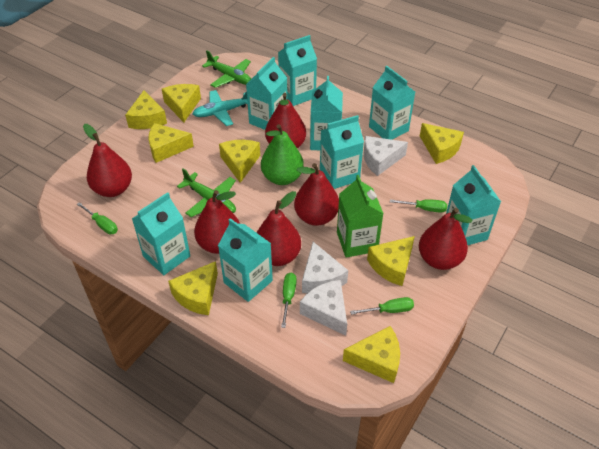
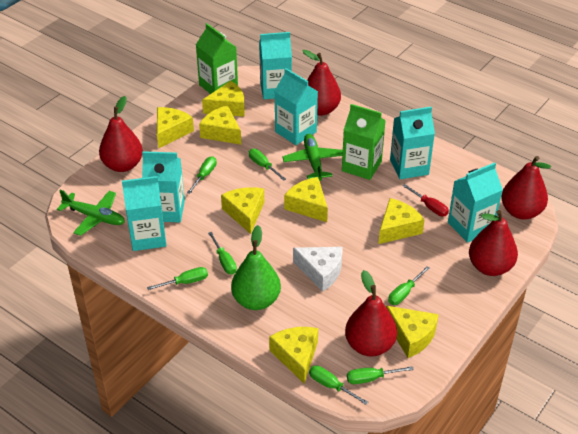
green carton: 1 -> 2
green screwdriver: 4 -> 7
red pear: 6 -> 5
red screwdriver: 0 -> 1
turquoise carton: 8 -> 6
turquoise plane: 1 -> 0
white cheese: 3 -> 1

